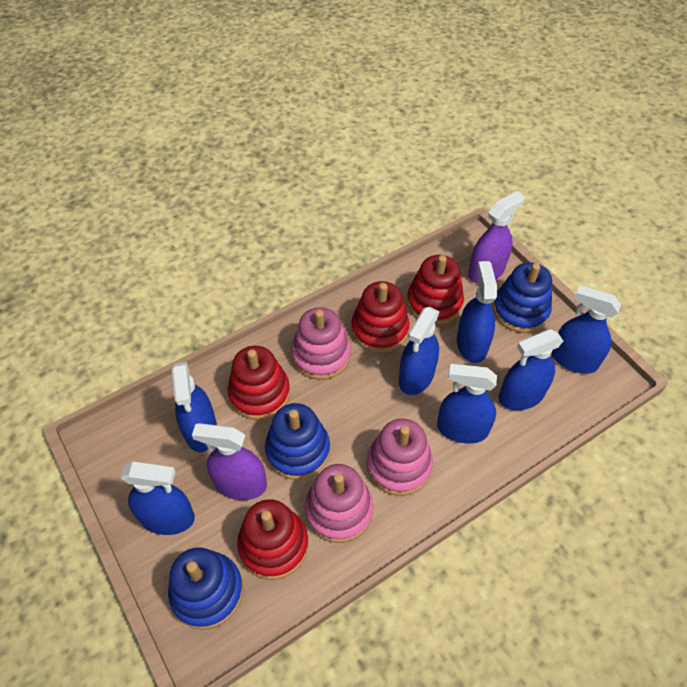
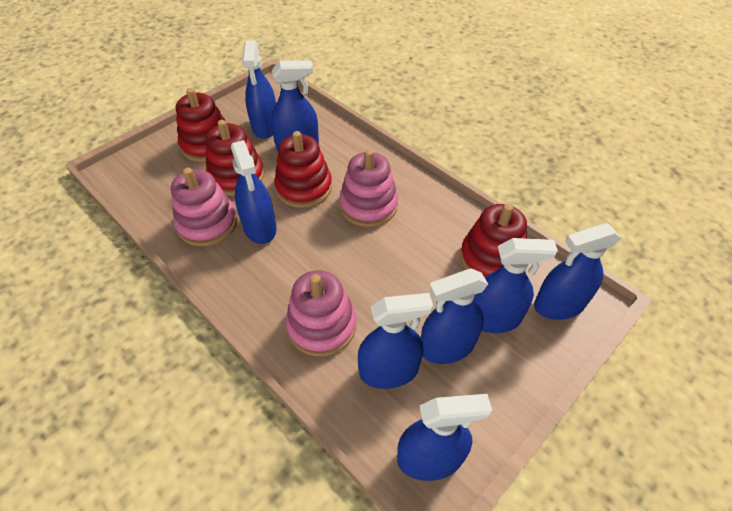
blue spray bottle: 7 -> 8
blue stacking toy: 3 -> 0
purple spray bottle: 2 -> 0

